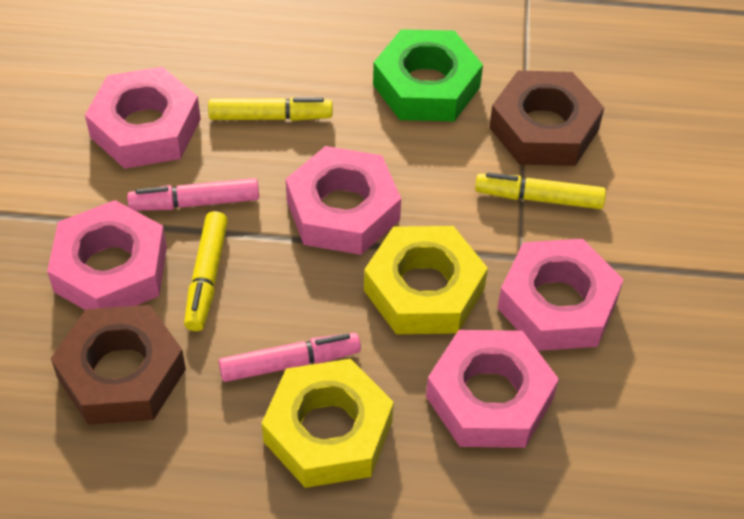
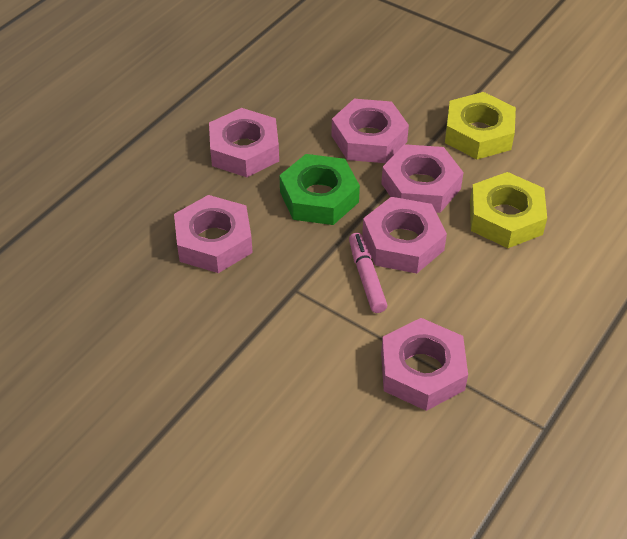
brown nut: 2 -> 0
pink marker: 2 -> 1
pink nut: 5 -> 6
yellow marker: 3 -> 0

